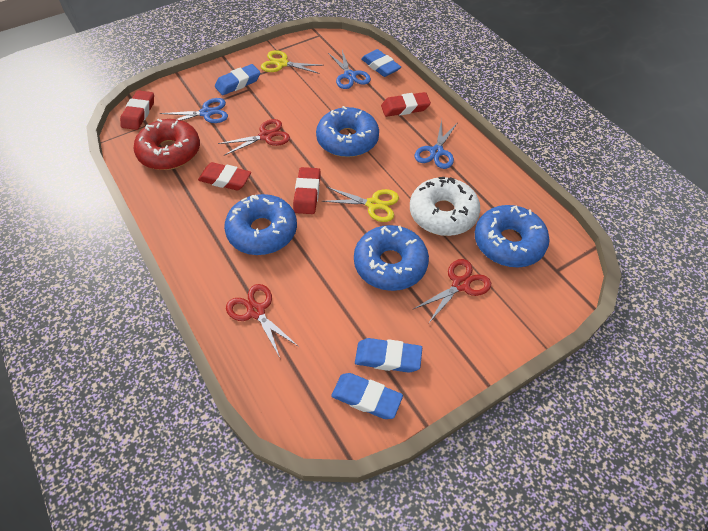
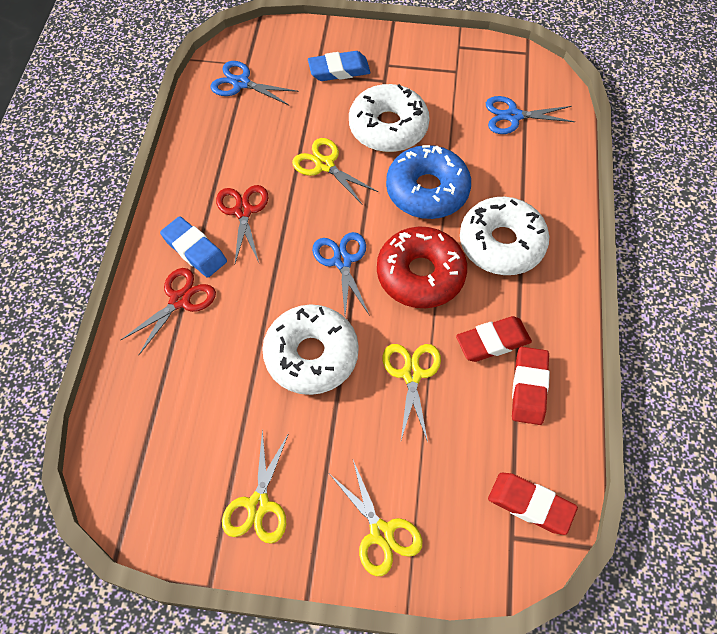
blue donut: 4 -> 1
blue eraser: 4 -> 2
red eraser: 4 -> 3
red scissors: 3 -> 2
white donut: 1 -> 3
yellow scissors: 2 -> 4

